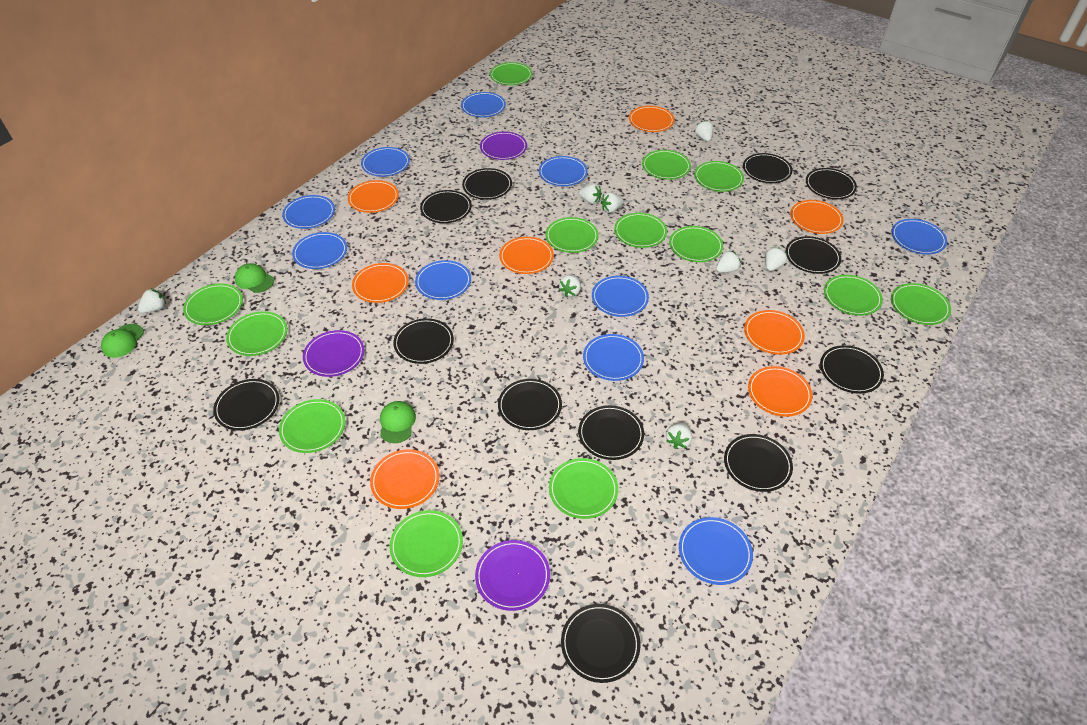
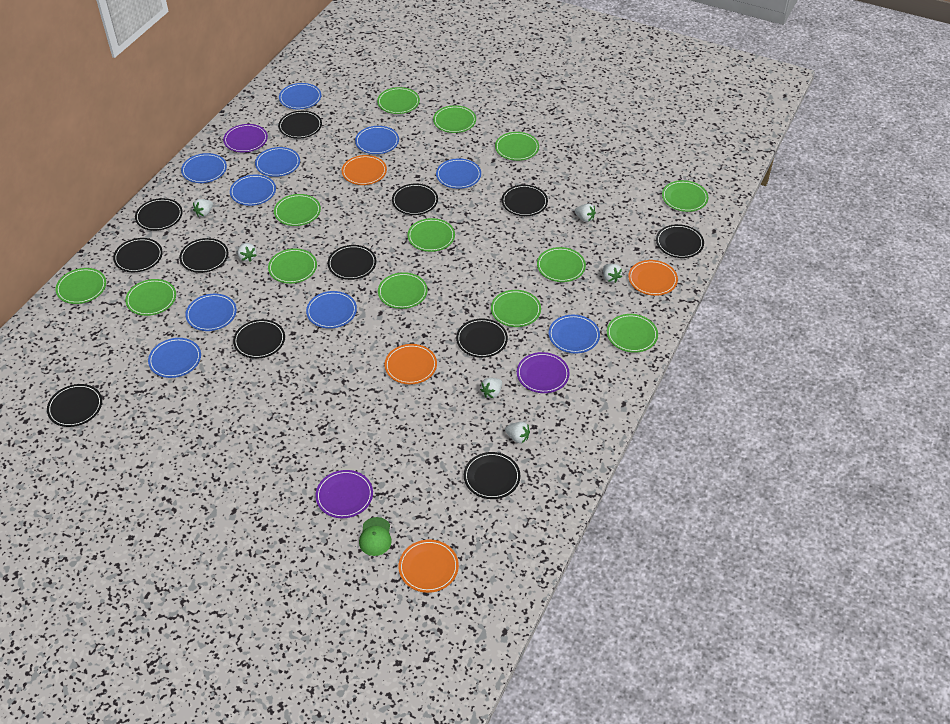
green cap: 3 -> 1
orange plate: 8 -> 4
white strawberry: 8 -> 6

